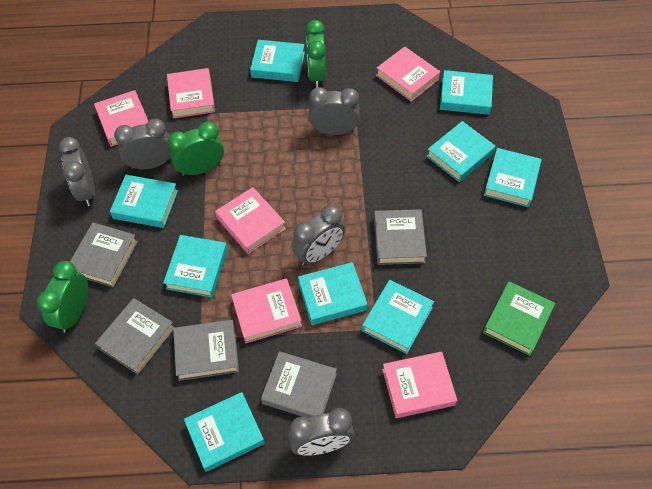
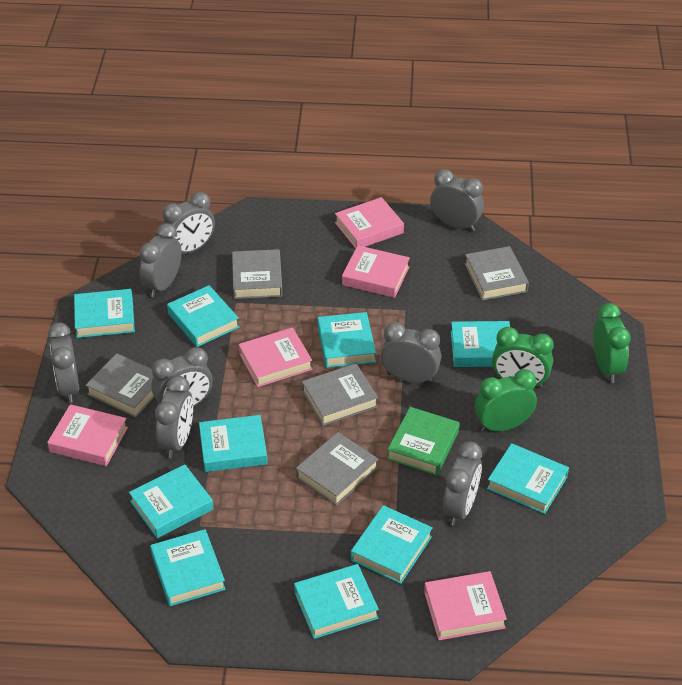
grey clock: 5 -> 8
pink book: 6 -> 5
turquoise book: 9 -> 10

